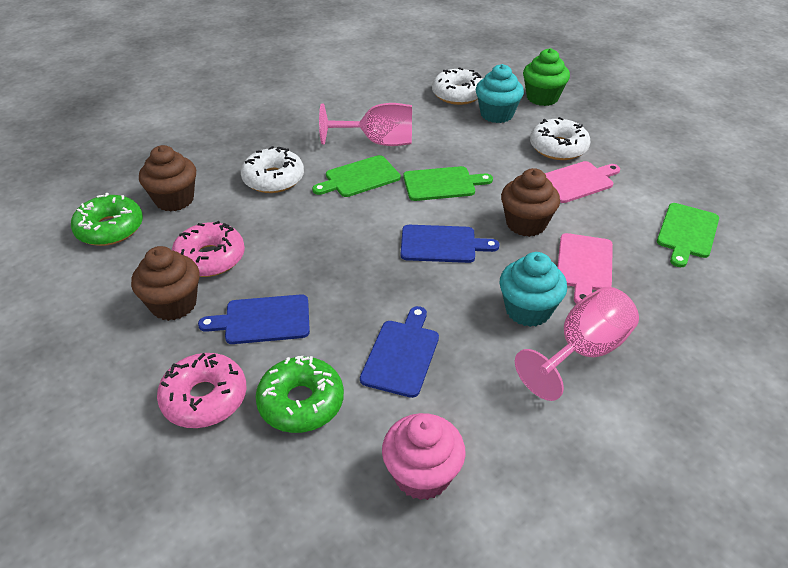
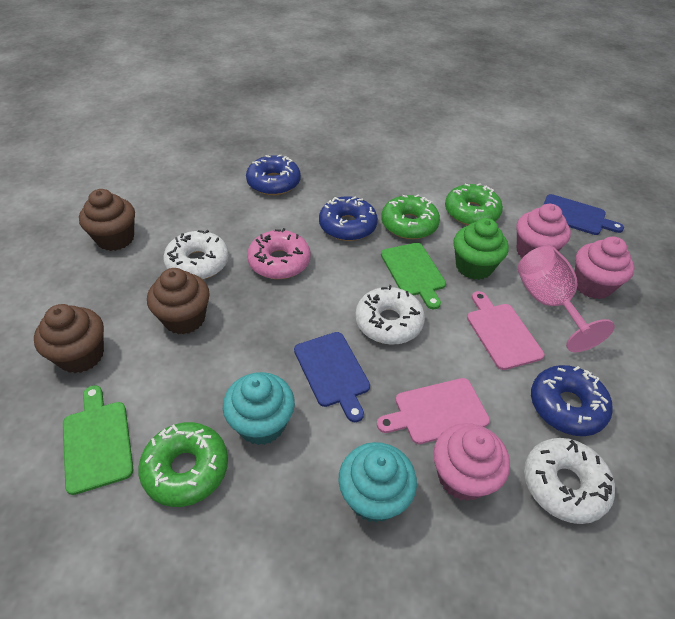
blue cutting board: 3 -> 2
blue donut: 0 -> 3
green cutting board: 3 -> 2
green donut: 2 -> 3
pink cupcake: 1 -> 3
pink donut: 2 -> 1
pink goblet: 2 -> 1

